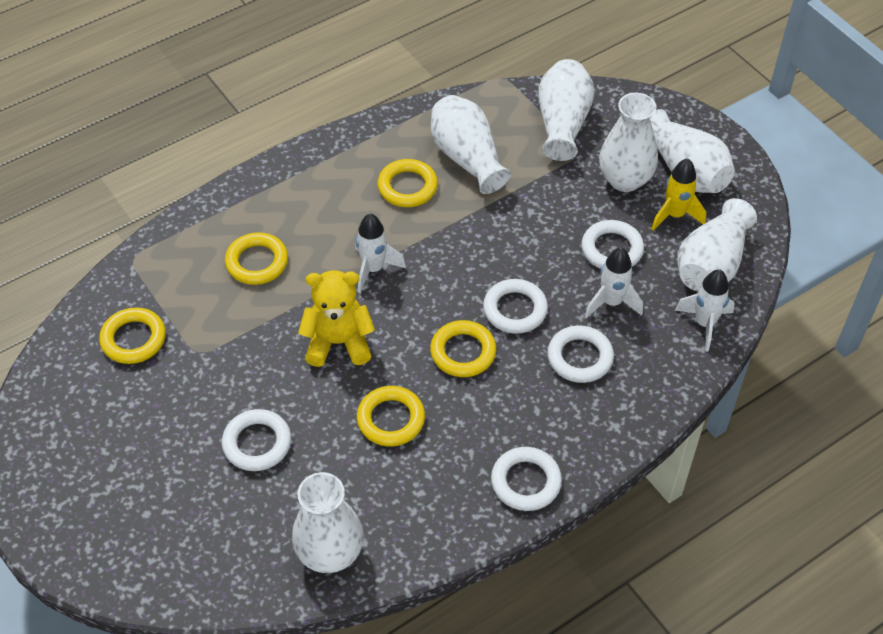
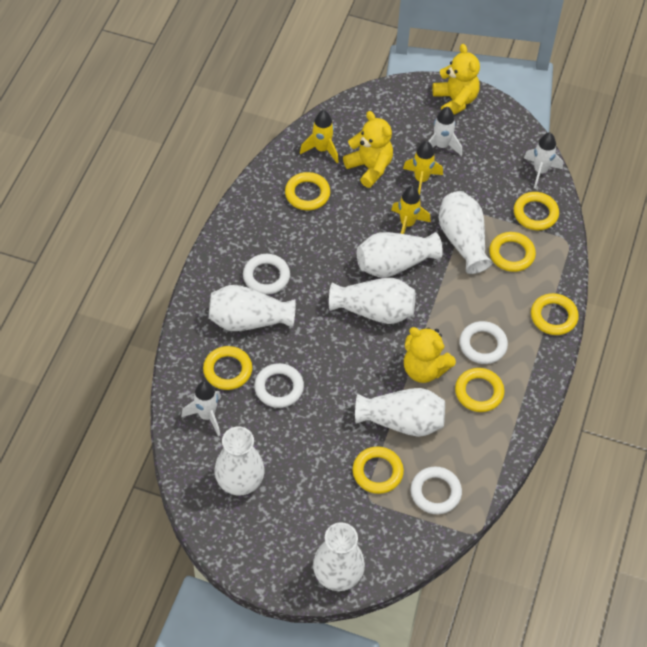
white ring: 5 -> 4
white vase: 6 -> 7
yellow ring: 5 -> 7
yellow rocket: 1 -> 3
yellow teddy bear: 1 -> 3

